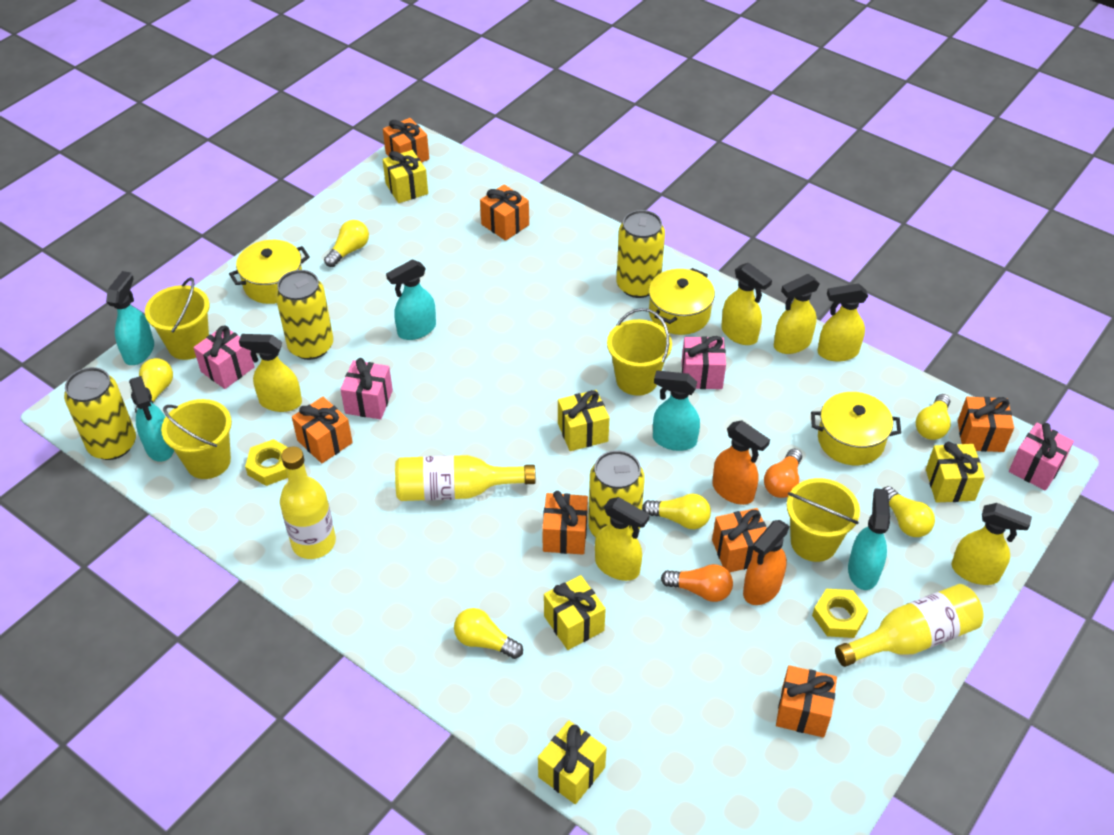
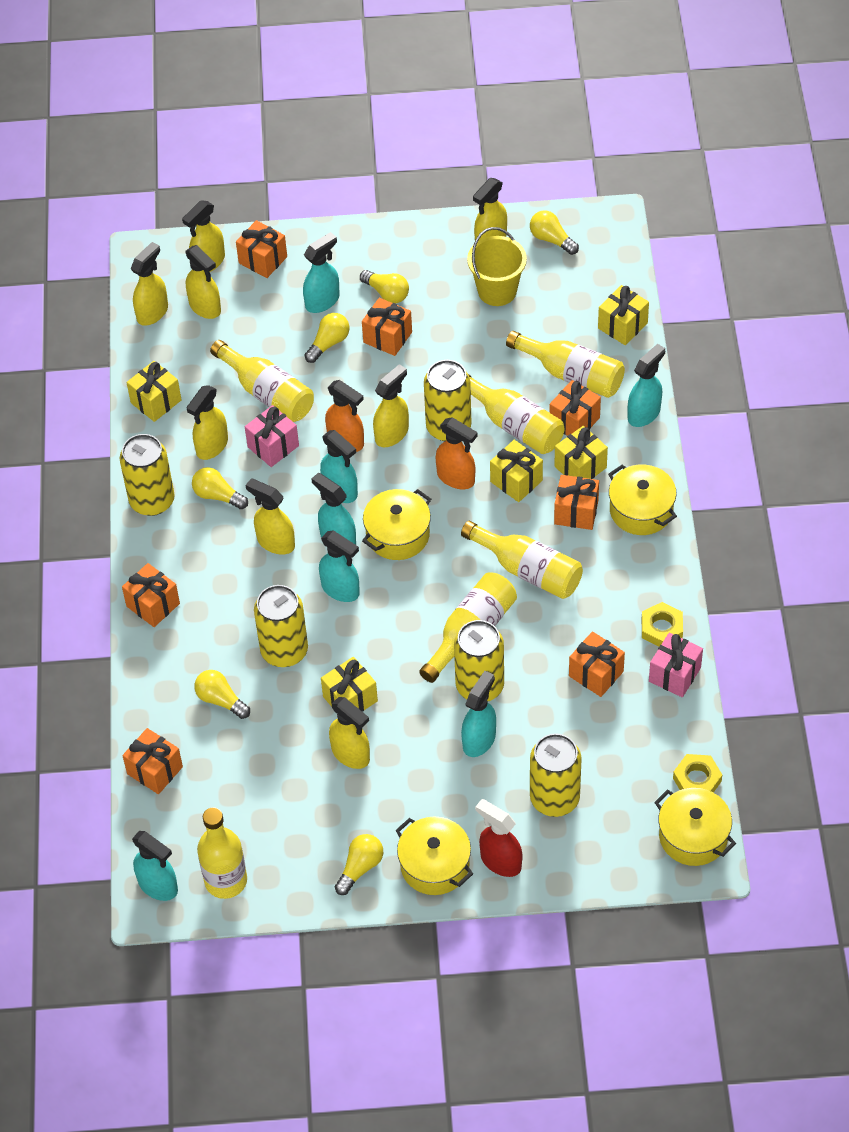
orange light bulb: 2 -> 0
pink gift: 4 -> 2
red spray bottle: 0 -> 1
turquoise spray bottle: 5 -> 7
yellow bottle: 3 -> 6
yellow bucket: 4 -> 1
yellow can: 4 -> 5
yellow pot: 3 -> 4
yellow spray bottle: 6 -> 8

